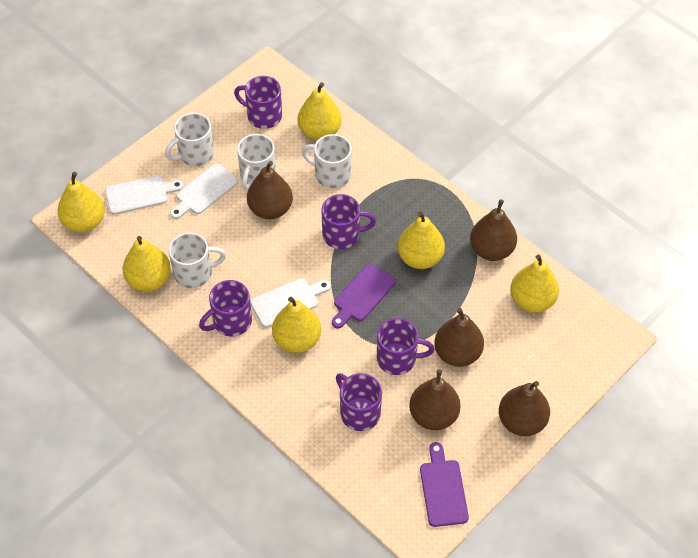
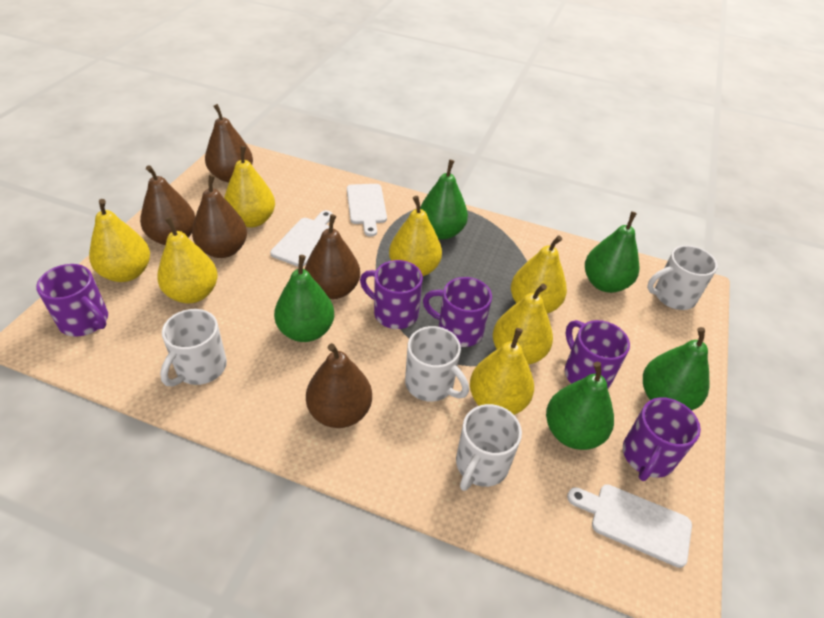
green pear: 0 -> 5
purple cutting board: 2 -> 0
yellow pear: 6 -> 7

